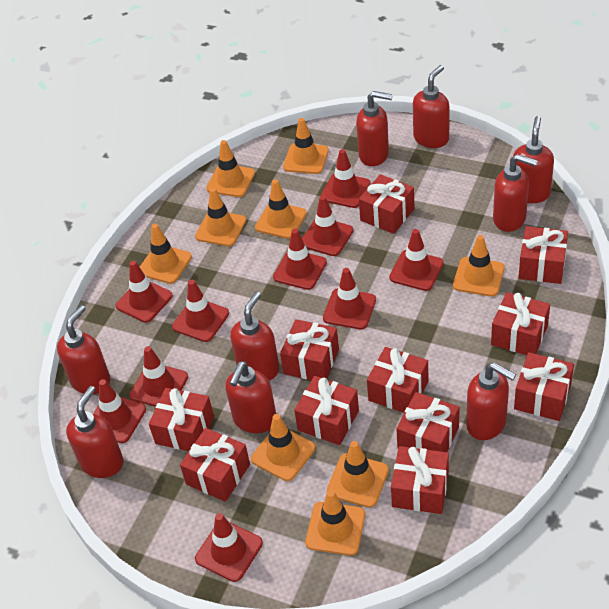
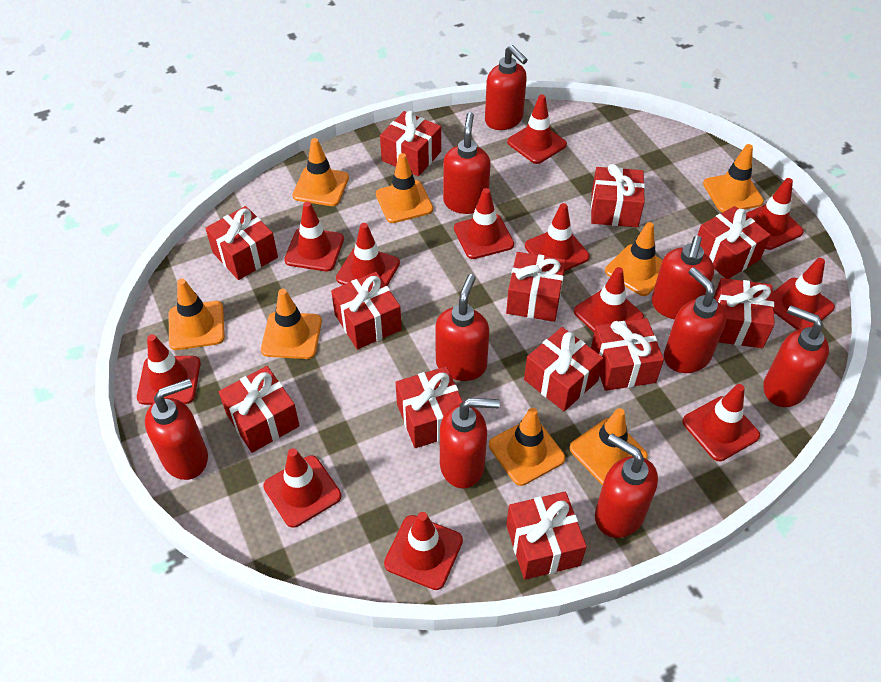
orange traffic cone: 9 -> 8
red gift: 11 -> 12
red traffic cone: 10 -> 12

